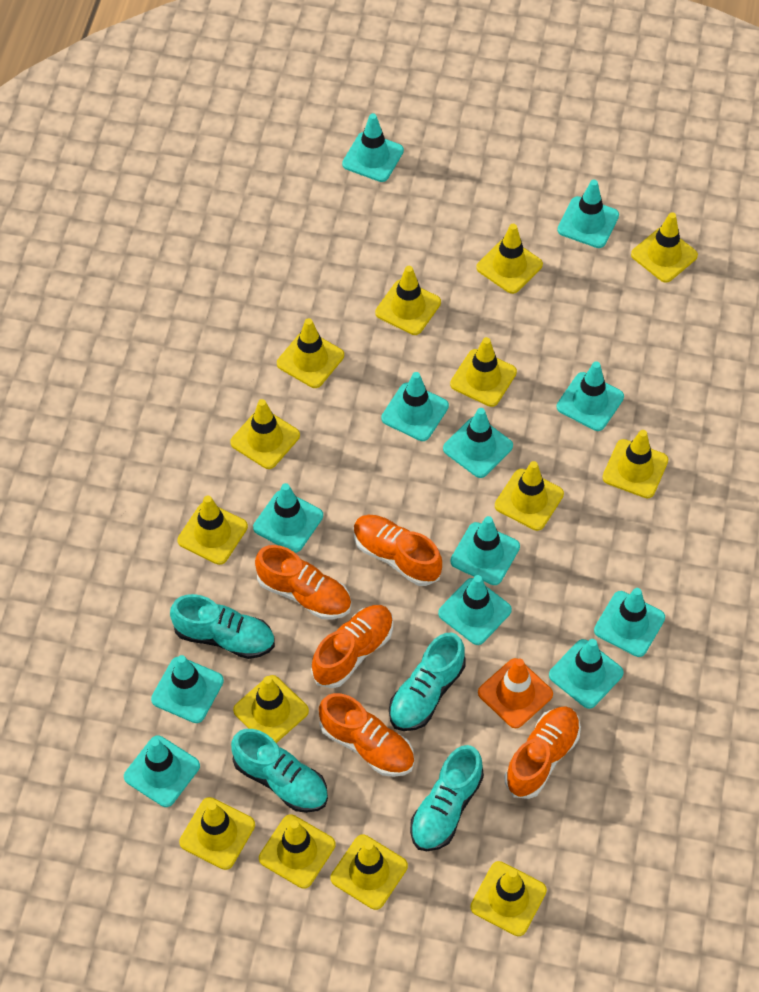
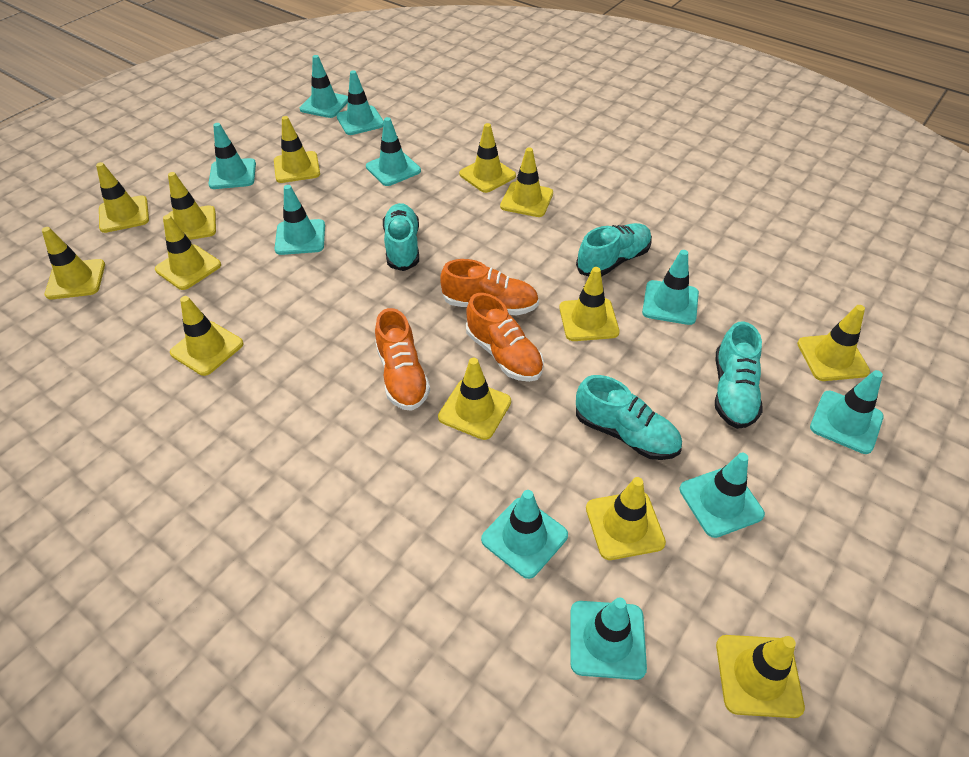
orange shoe: 5 -> 3
orange traffic cone: 1 -> 0
turquoise traffic cone: 12 -> 10
yellow traffic cone: 14 -> 13

